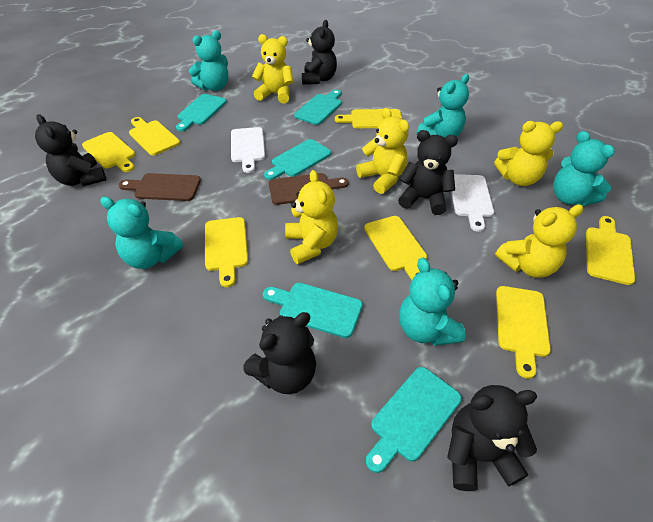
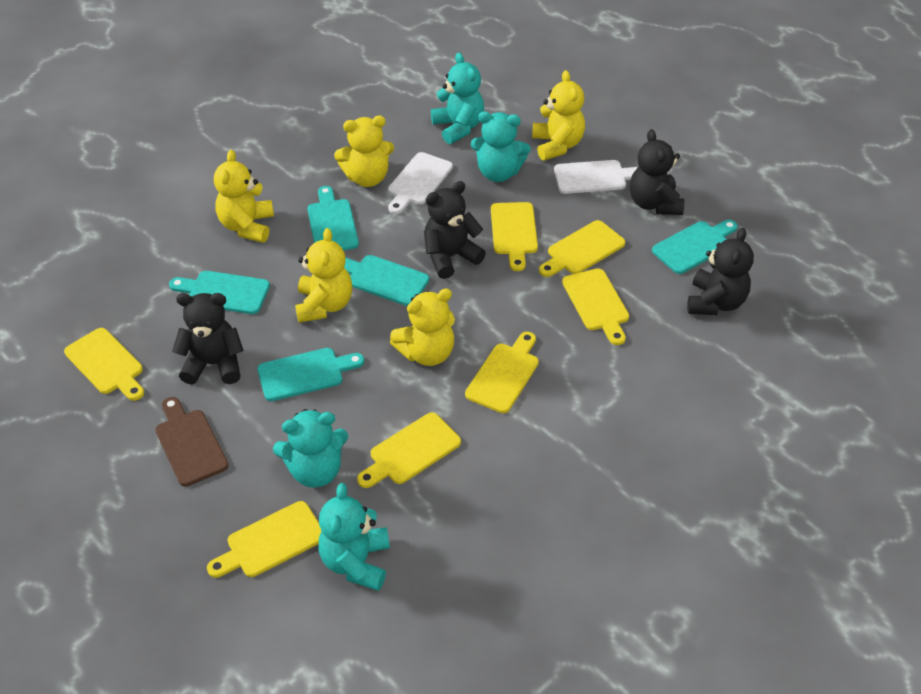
black teddy bear: 5 -> 4
brown cutting board: 2 -> 1
turquoise teddy bear: 5 -> 4

